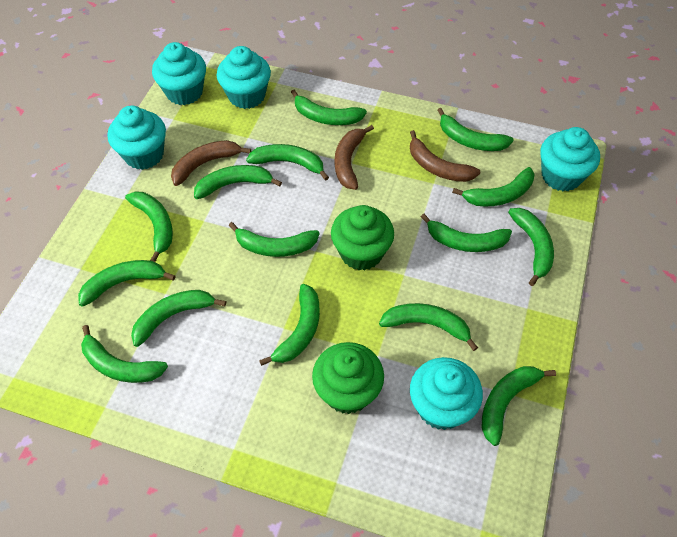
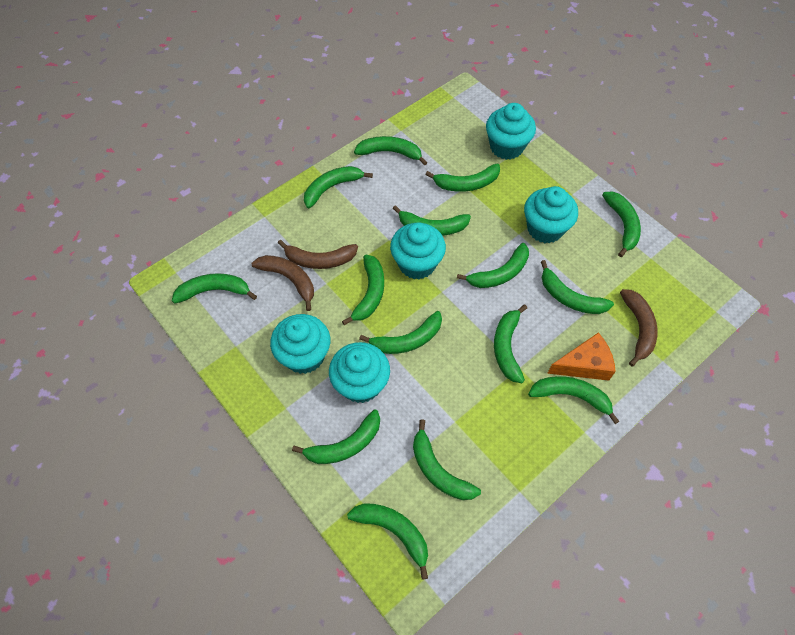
green cupcake: 2 -> 0
orange cheese: 0 -> 1

